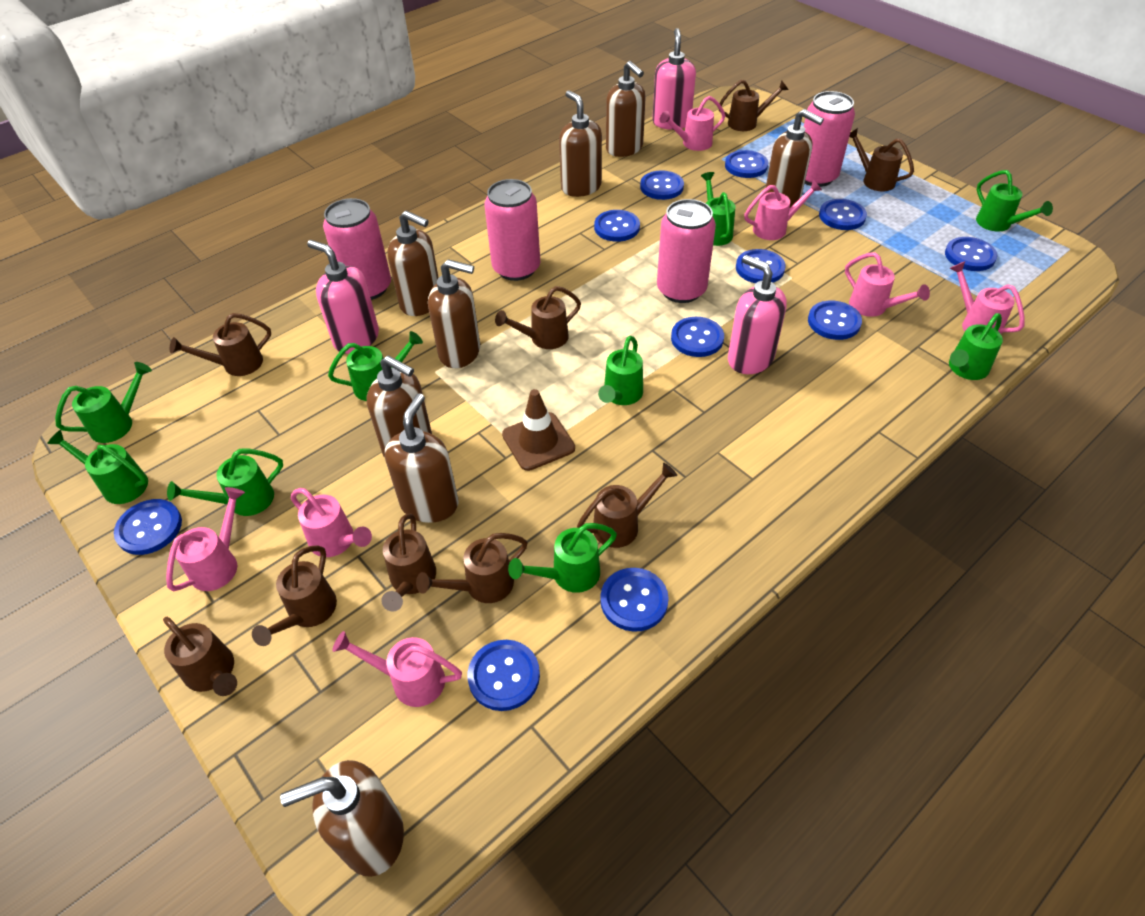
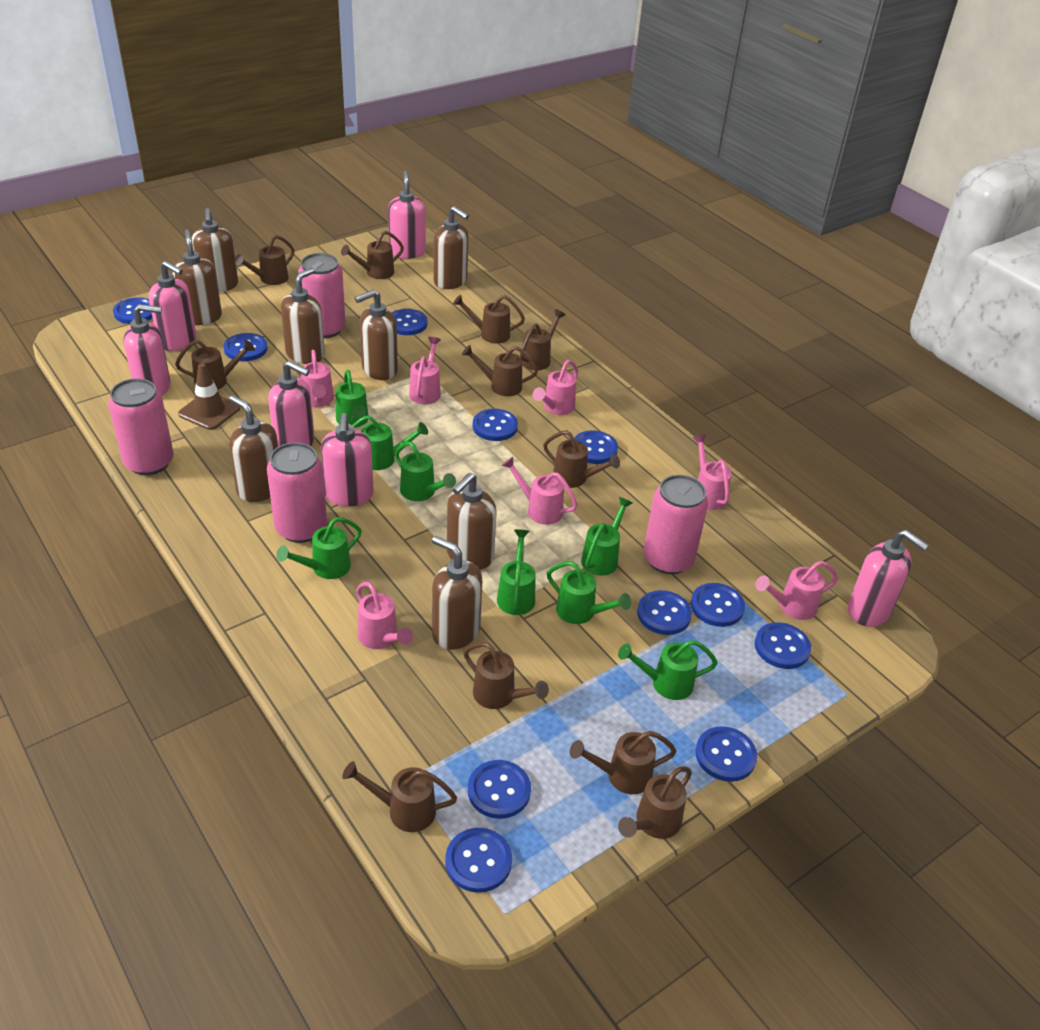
brown watering can: 9 -> 11
green watering can: 9 -> 8
pink soap dispenser: 3 -> 6

